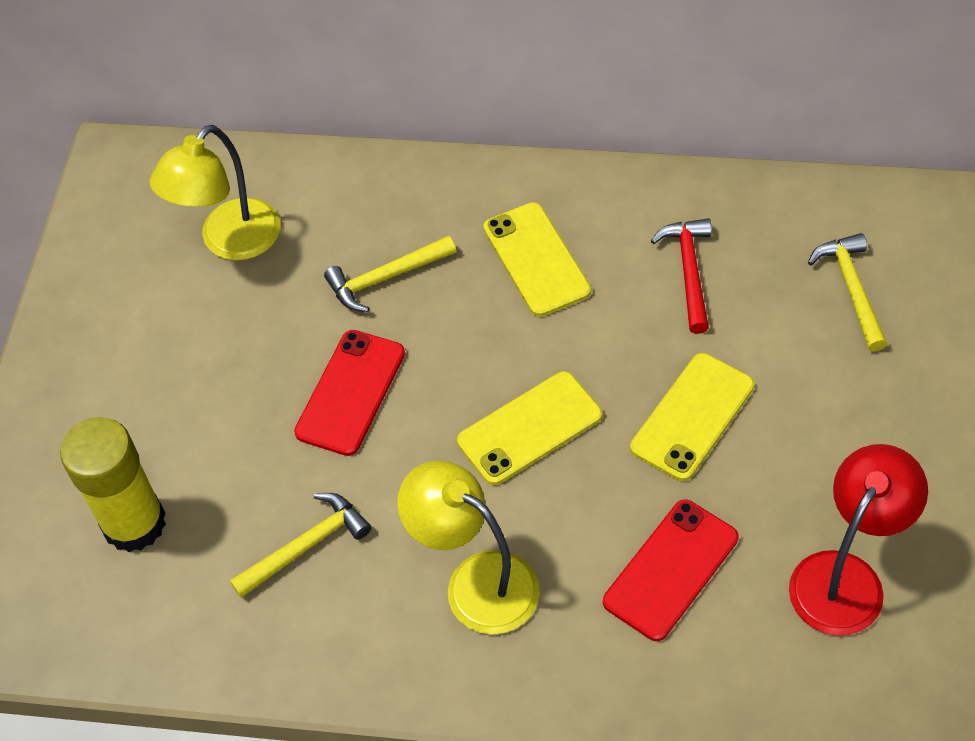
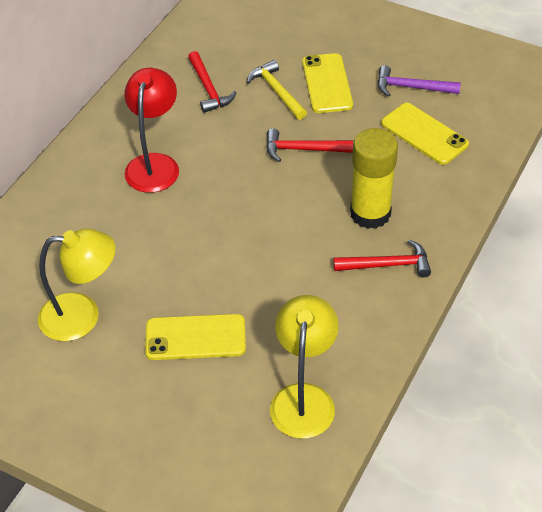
purple hammer: 0 -> 1
red hammer: 1 -> 3
red phone: 2 -> 0
yellow hammer: 3 -> 1

